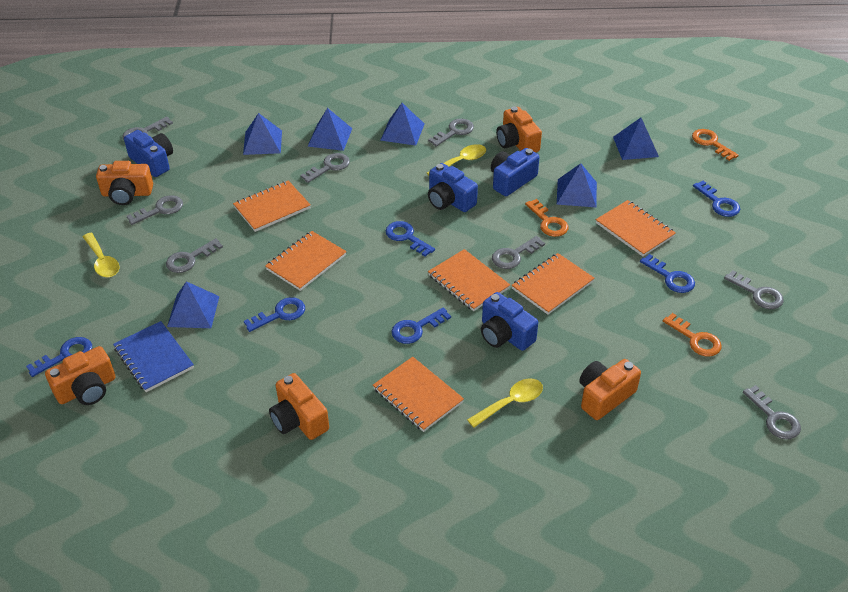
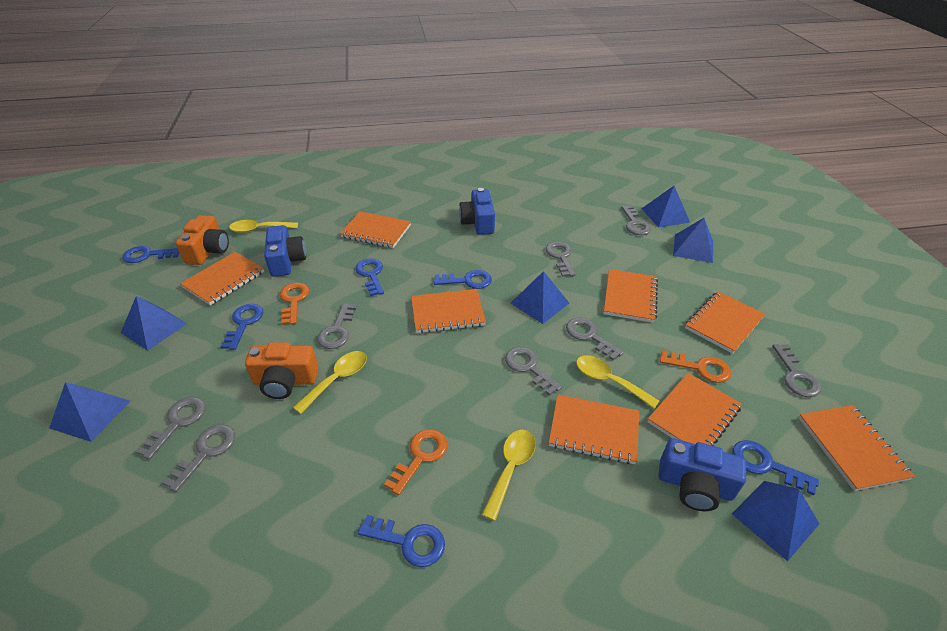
blue camera: 4 -> 3
blue notebook: 1 -> 0
orange camera: 5 -> 2
orange notebook: 6 -> 8
yellow spoon: 3 -> 4

